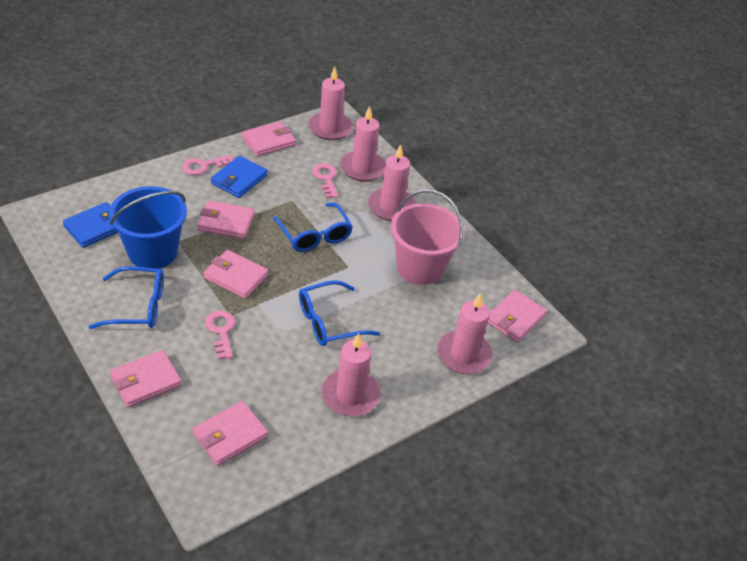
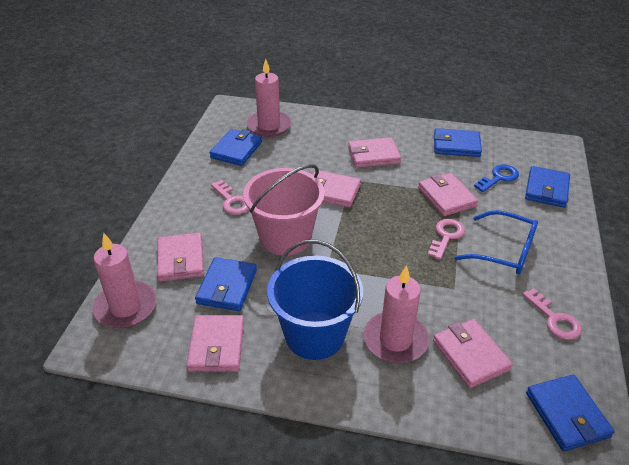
blue glasses: 3 -> 1
blue key: 0 -> 1
blue wallet: 2 -> 5
pink candle: 5 -> 3

